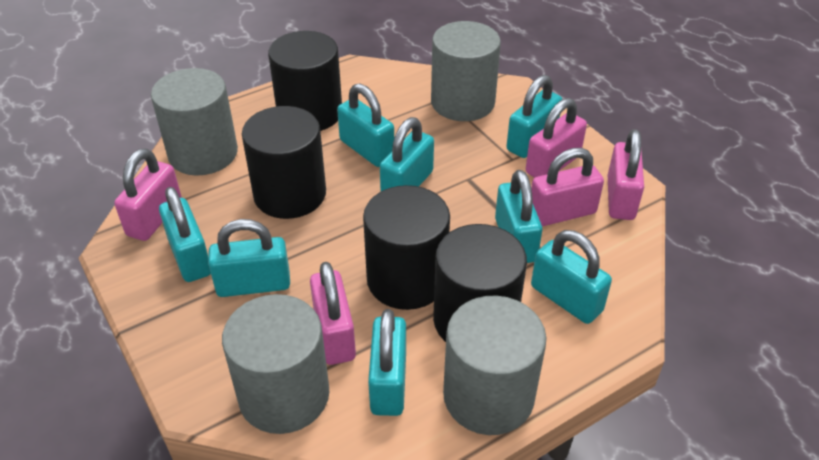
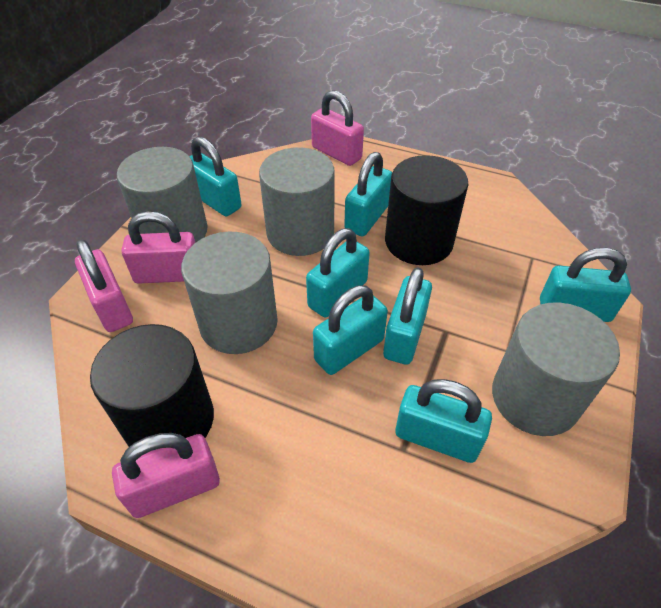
black cylinder: 4 -> 2
pink padlock: 5 -> 4
turquoise padlock: 8 -> 7

